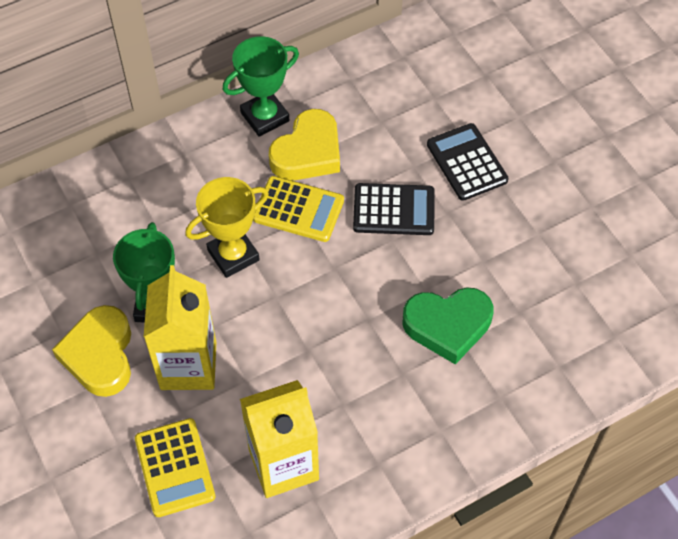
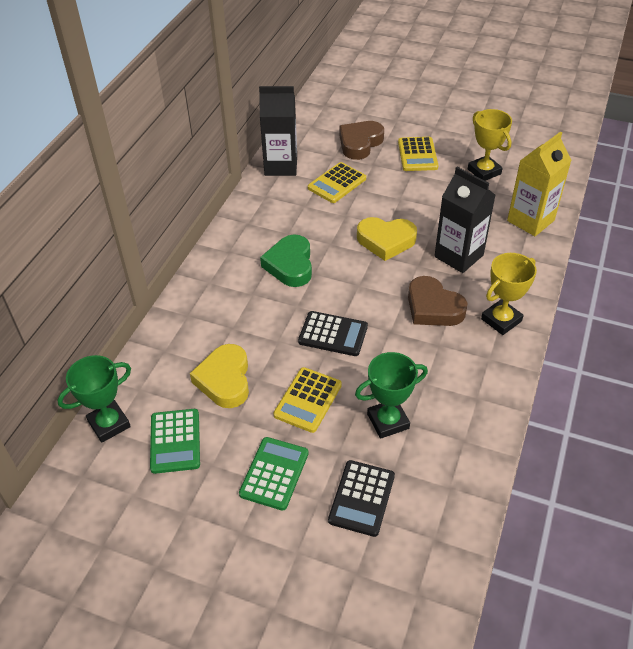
black carton: 0 -> 2
brown heart: 0 -> 2
green calculator: 0 -> 2
yellow calculator: 2 -> 3
yellow carton: 2 -> 1
yellow trophy: 1 -> 2

